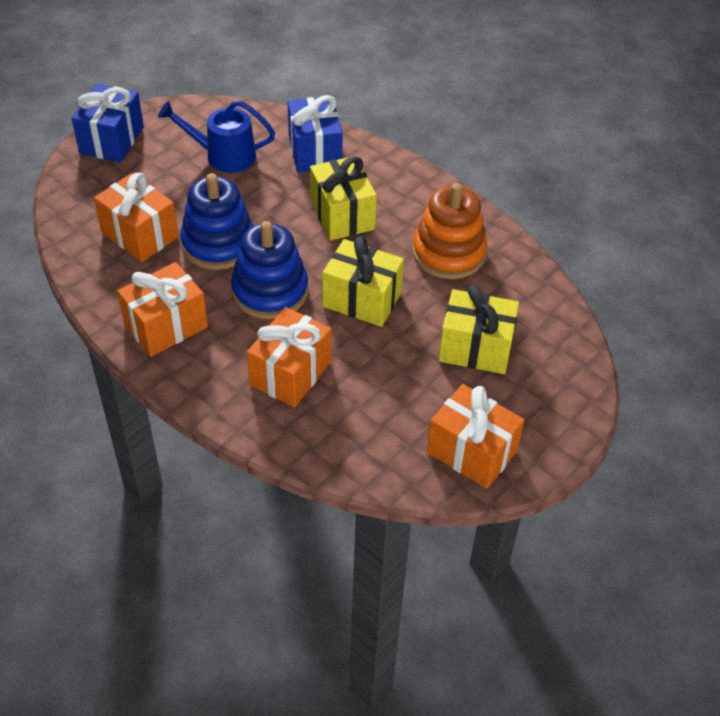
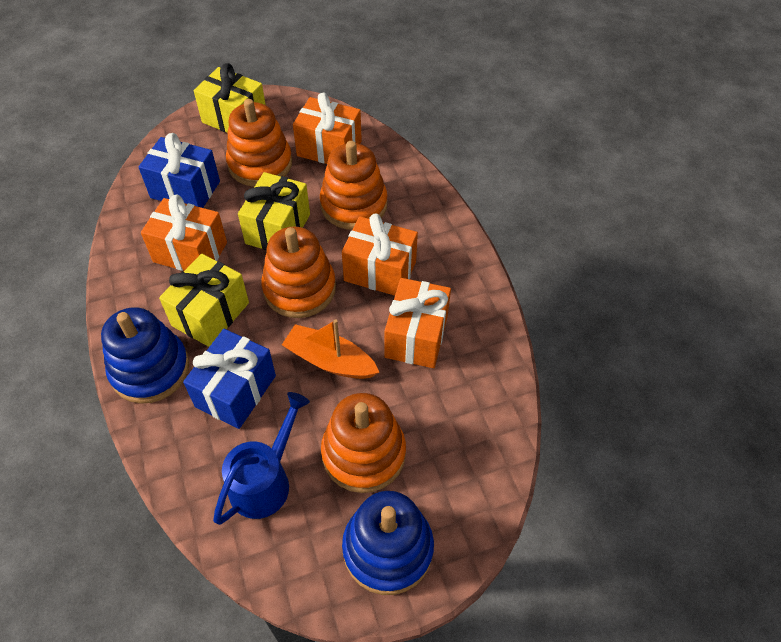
orange boat: 0 -> 1
orange stacking toy: 1 -> 4

